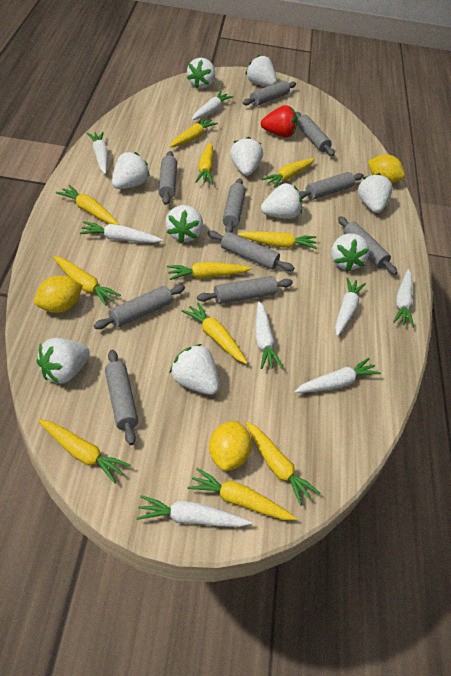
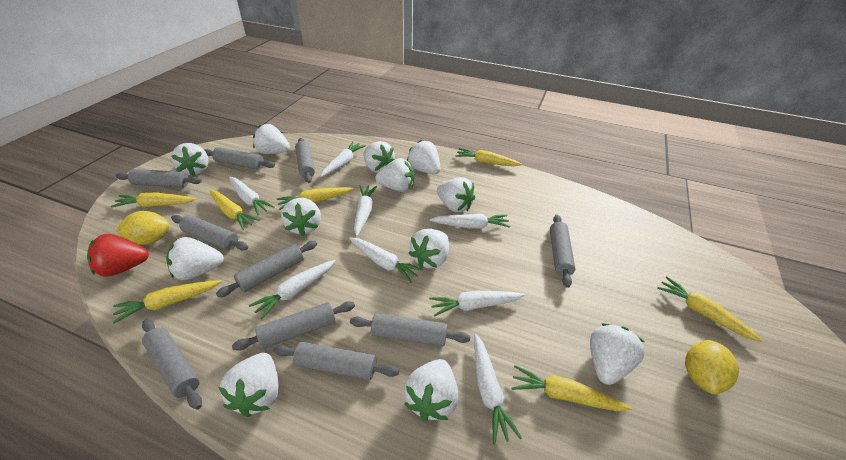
white strawberry: 10 -> 12
yellow carrot: 11 -> 7
yellow lemon: 3 -> 2

